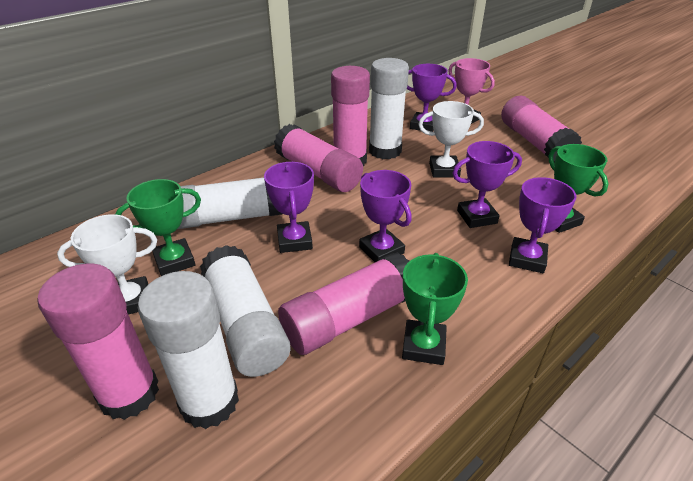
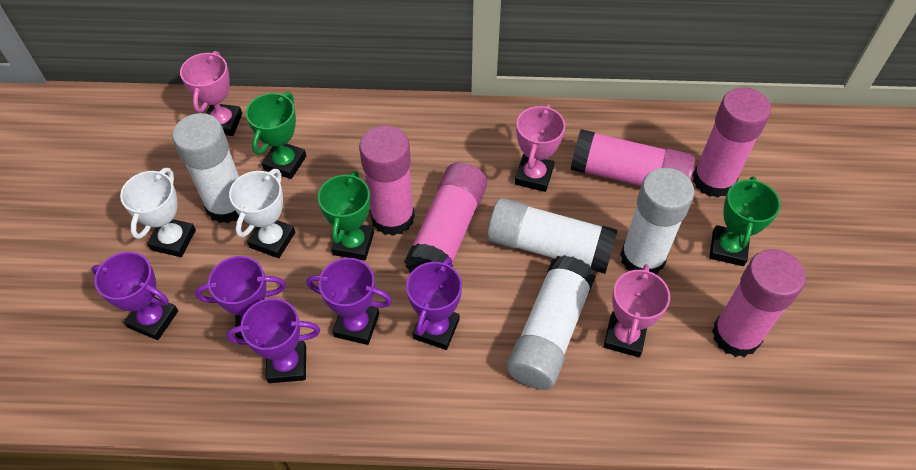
pink trophy: 1 -> 3

